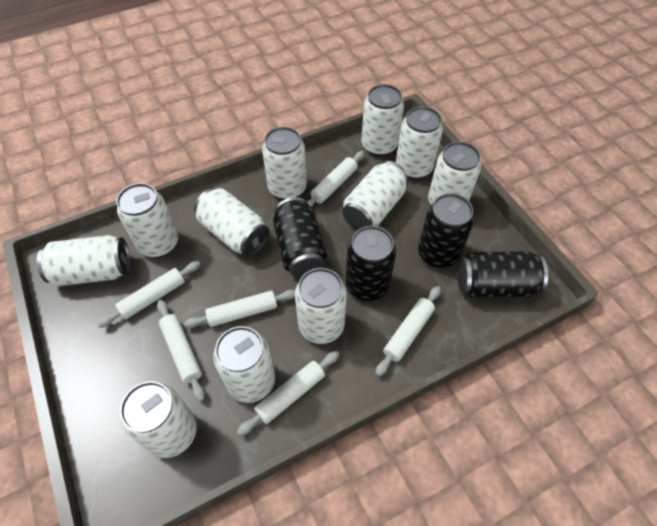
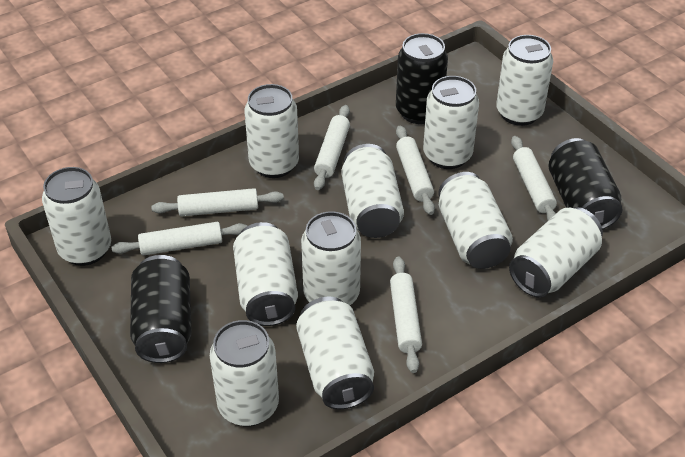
black can: 4 -> 3

